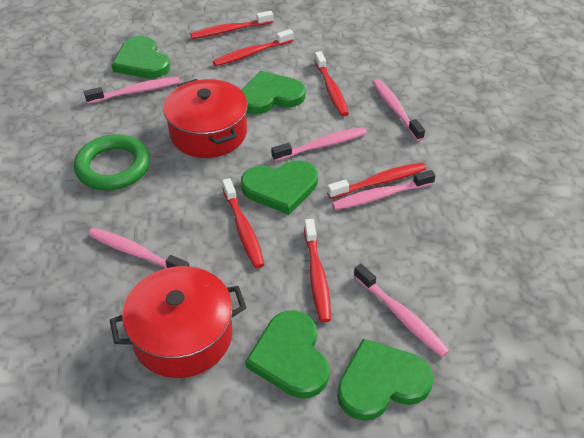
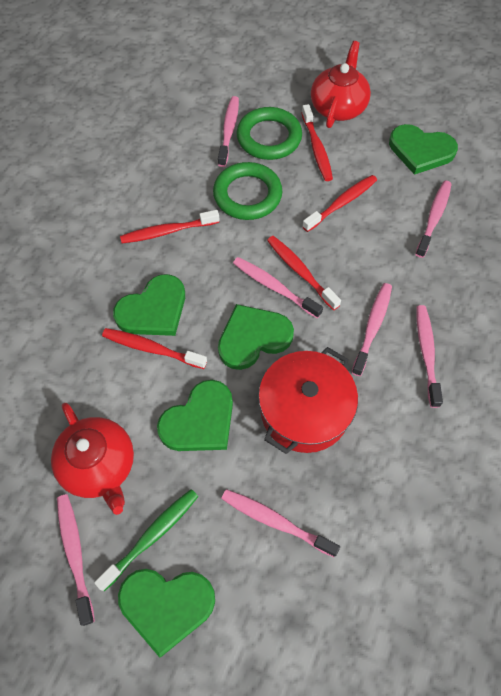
green ring: 1 -> 2
green toothbrush: 0 -> 1
pink toothbrush: 6 -> 7
red pot: 2 -> 1
red teapot: 0 -> 2
red toothbrush: 6 -> 5

